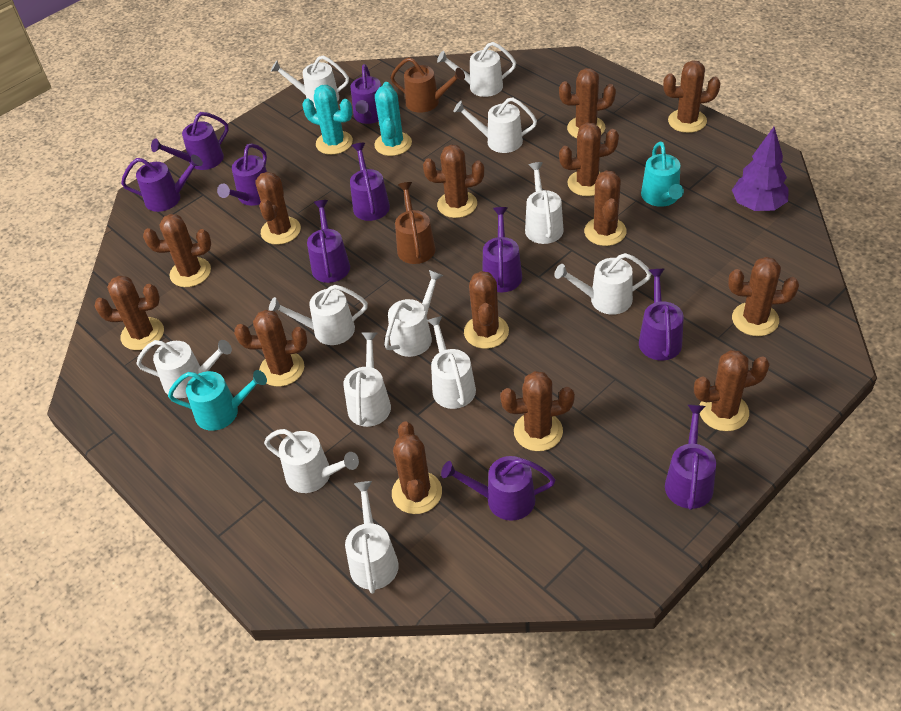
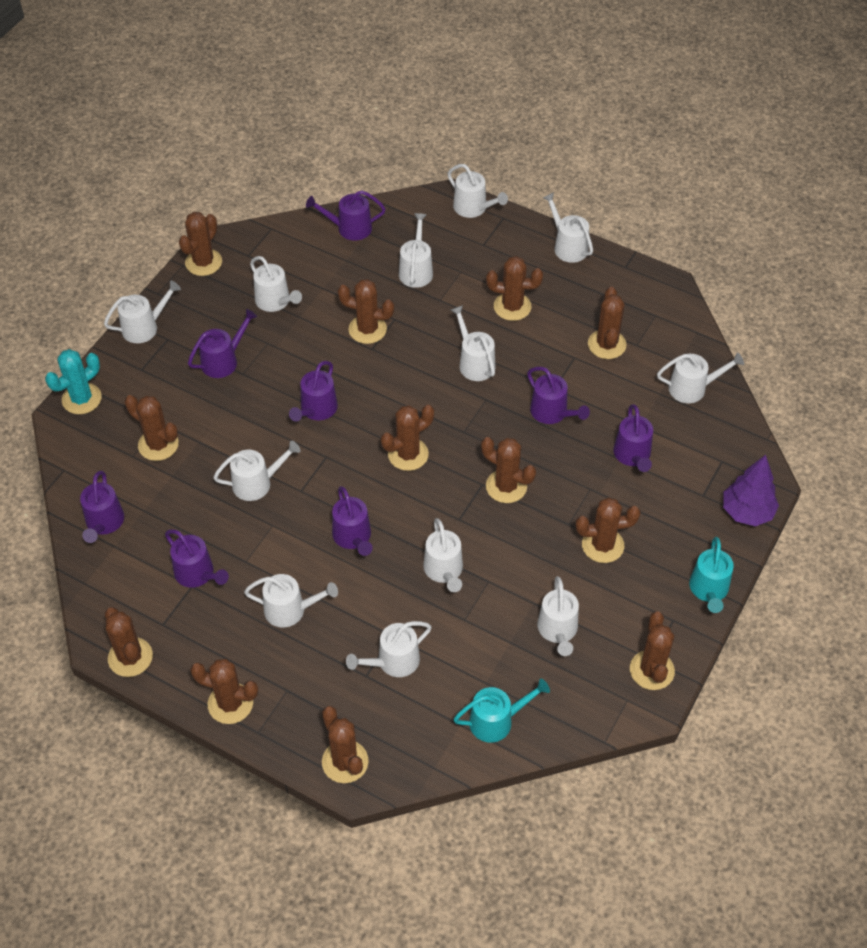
brown cactus: 14 -> 12
brown watering can: 2 -> 0
purple watering can: 10 -> 8
turquoise cactus: 2 -> 1

